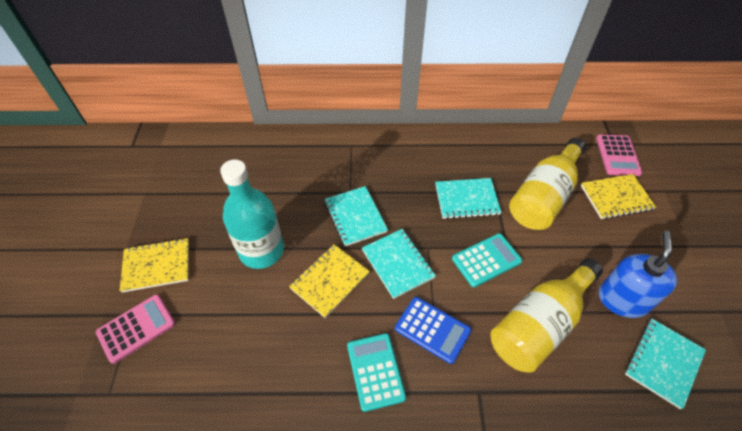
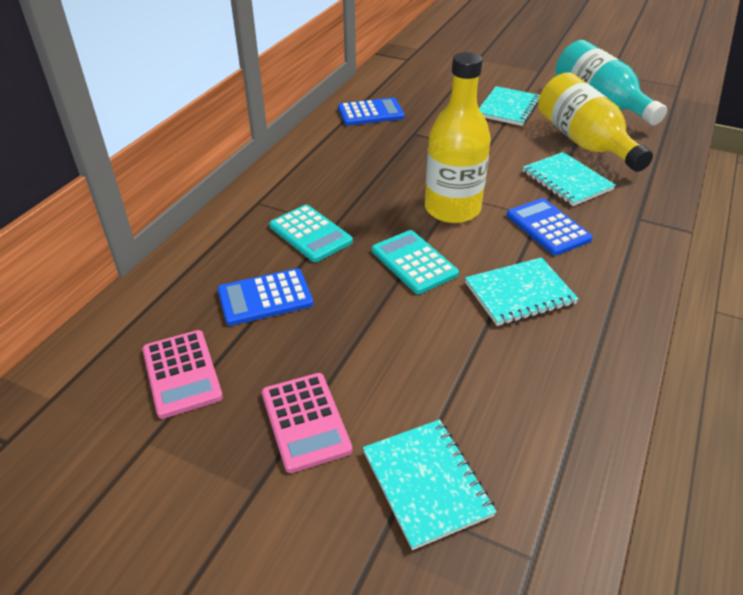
blue calculator: 1 -> 3
blue soap dispenser: 1 -> 0
yellow notebook: 3 -> 0

